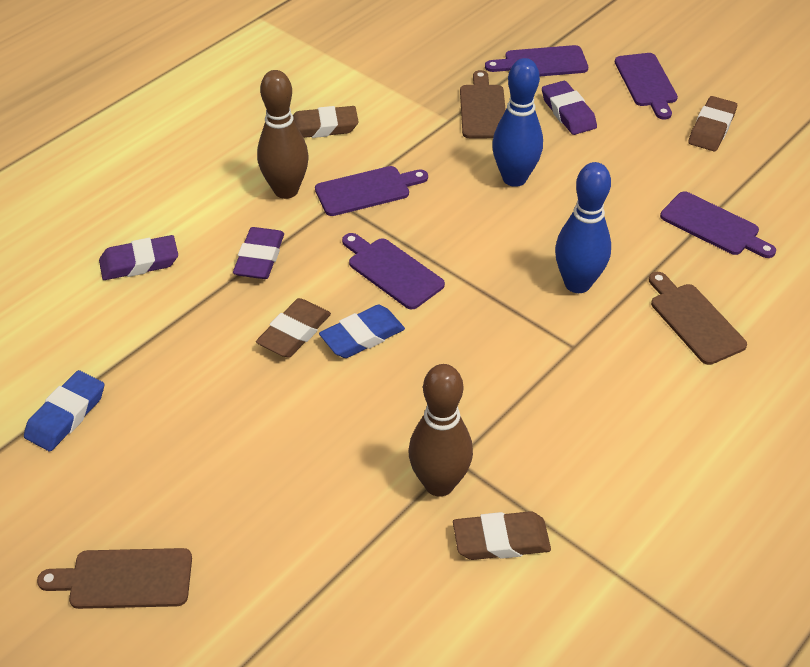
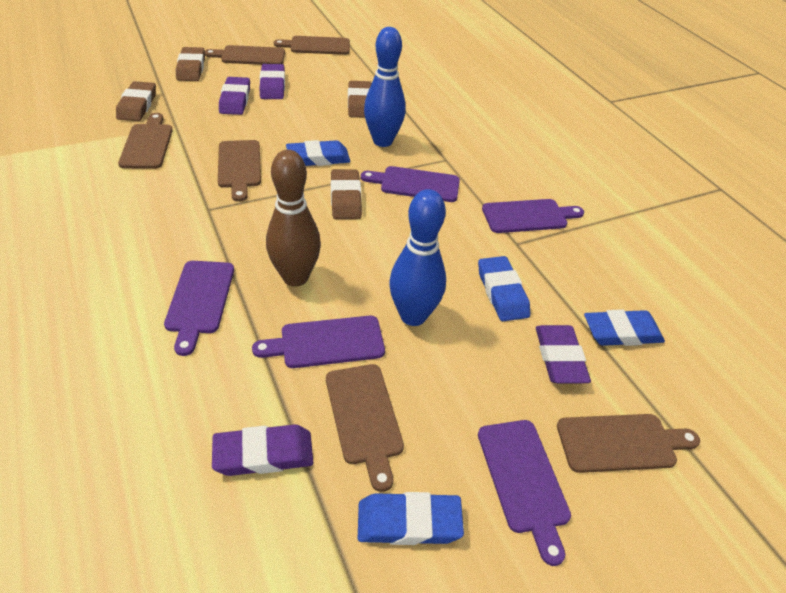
blue eraser: 2 -> 4
brown bowling pin: 2 -> 1
brown cutting board: 3 -> 6
purple eraser: 3 -> 4

